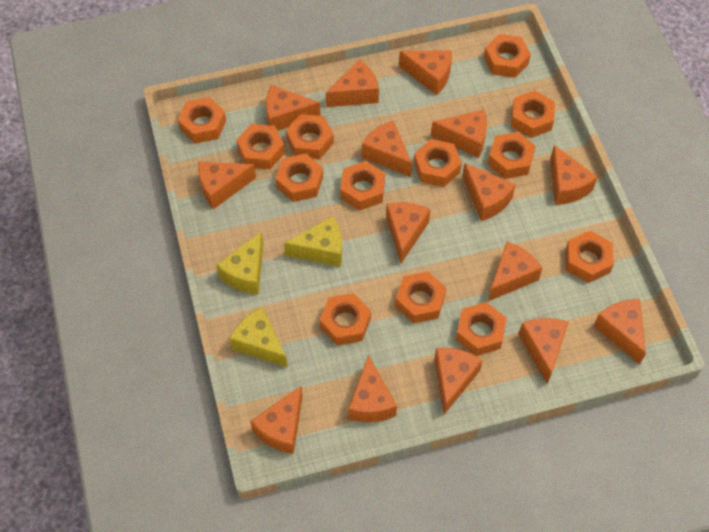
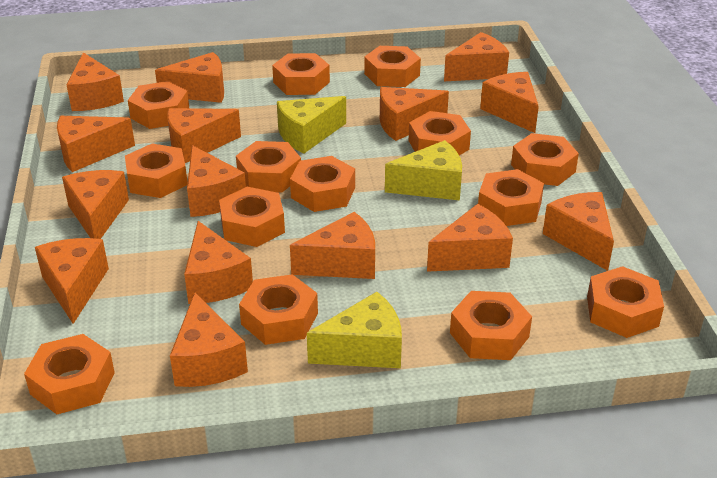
orange nut: 13 -> 14

